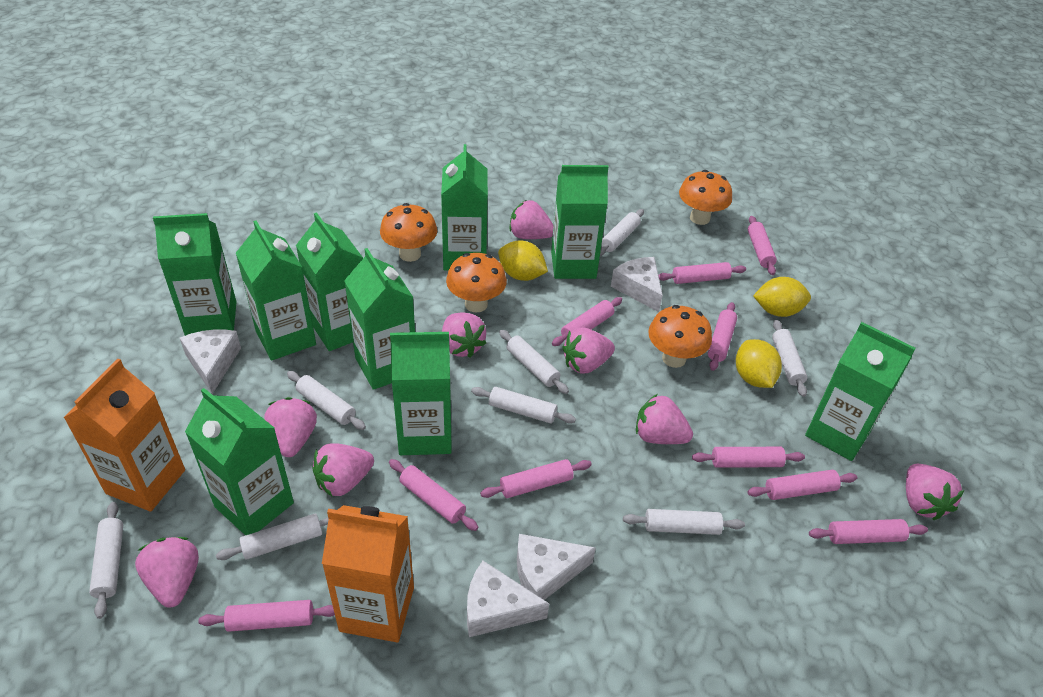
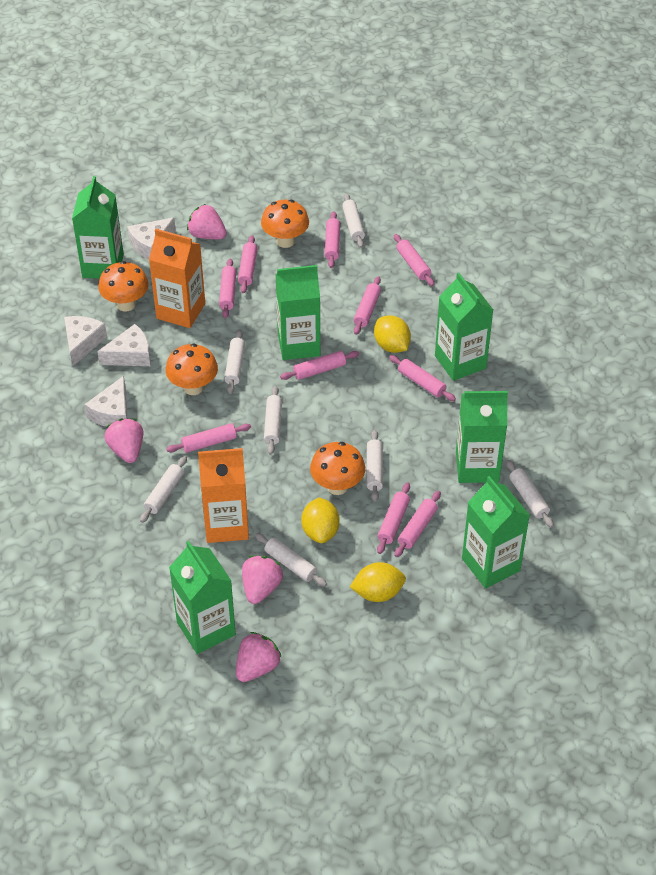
green carton: 9 -> 6
pink strawberry: 8 -> 4
white rolling pin: 8 -> 7

